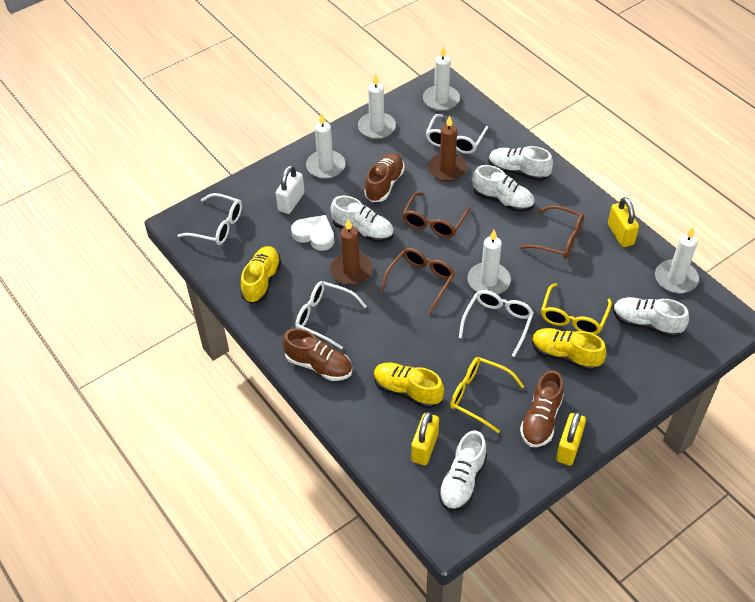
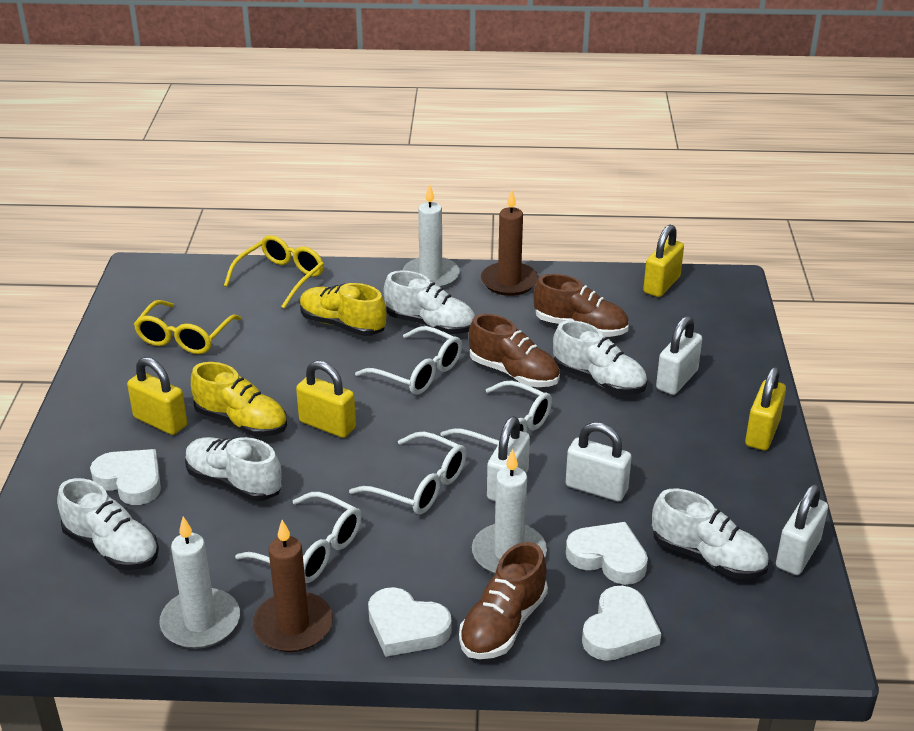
brown glasses: 3 -> 0
white candle: 5 -> 3
white heart: 1 -> 4
white padlock: 1 -> 4
yellow padlock: 3 -> 4
yellow shoe: 3 -> 2

